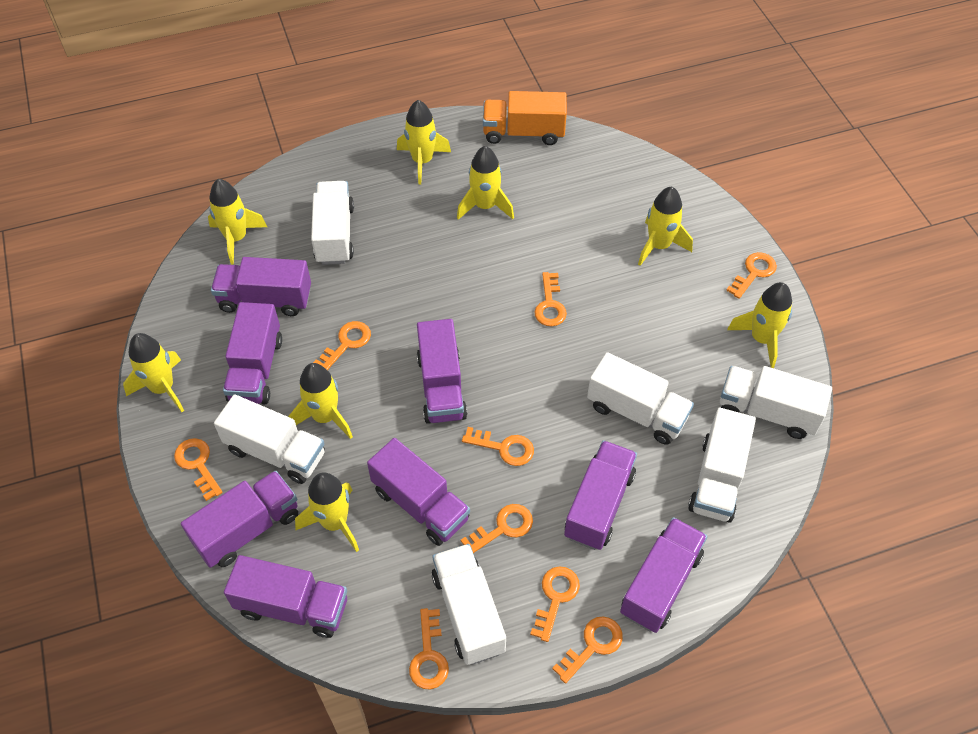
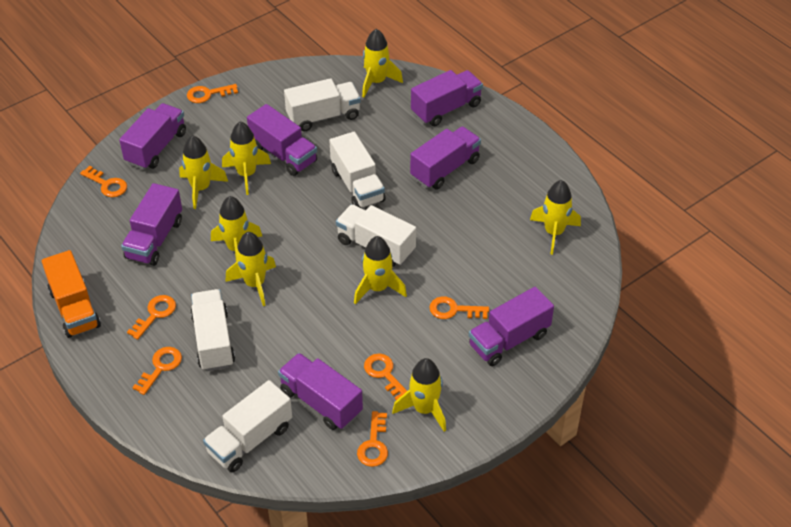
orange key: 9 -> 7
purple truck: 8 -> 7
white truck: 6 -> 5

